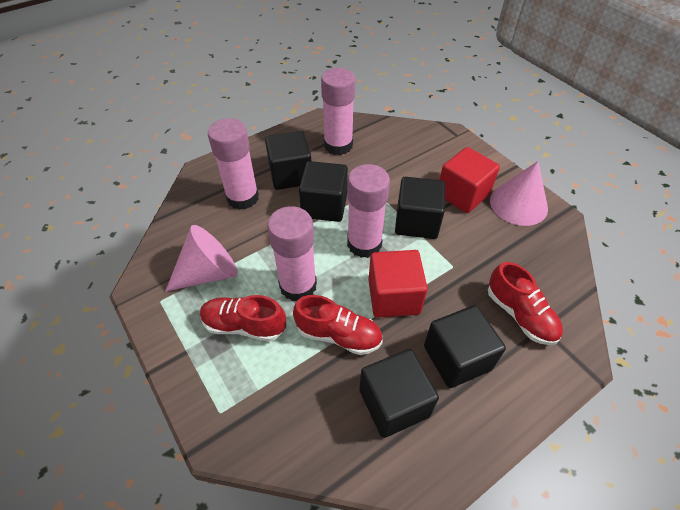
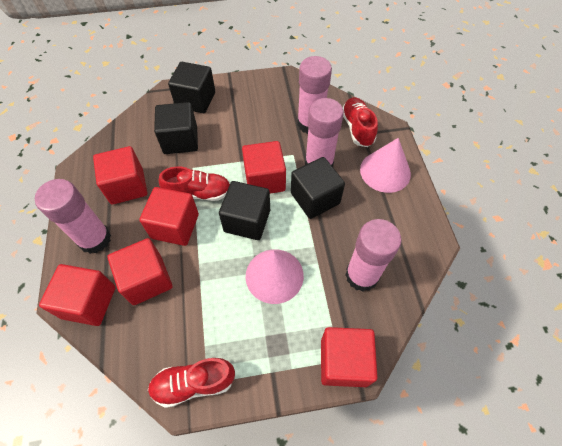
black cube: 5 -> 4
red cube: 2 -> 6

